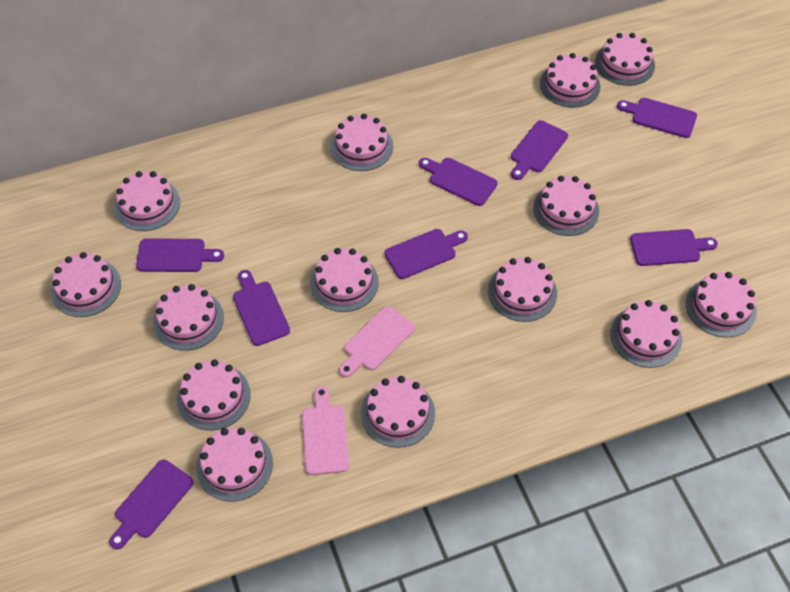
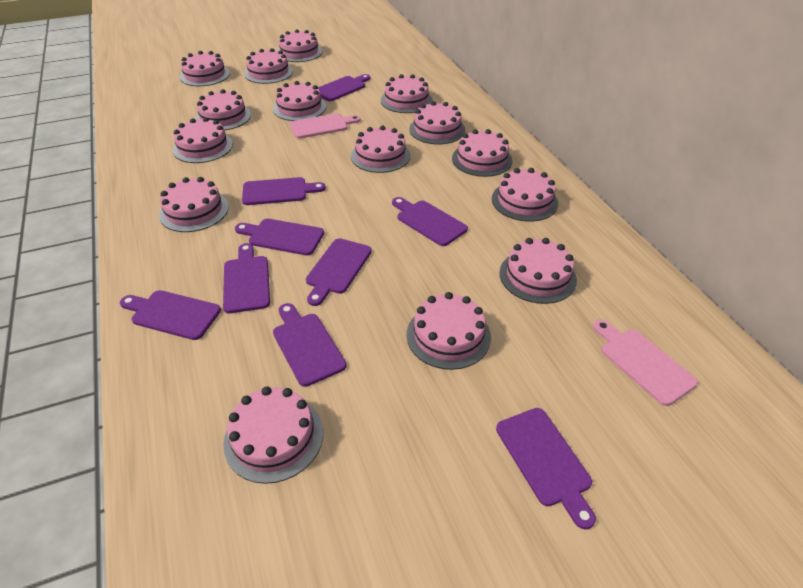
pink cake: 14 -> 15
purple cutting board: 8 -> 9

